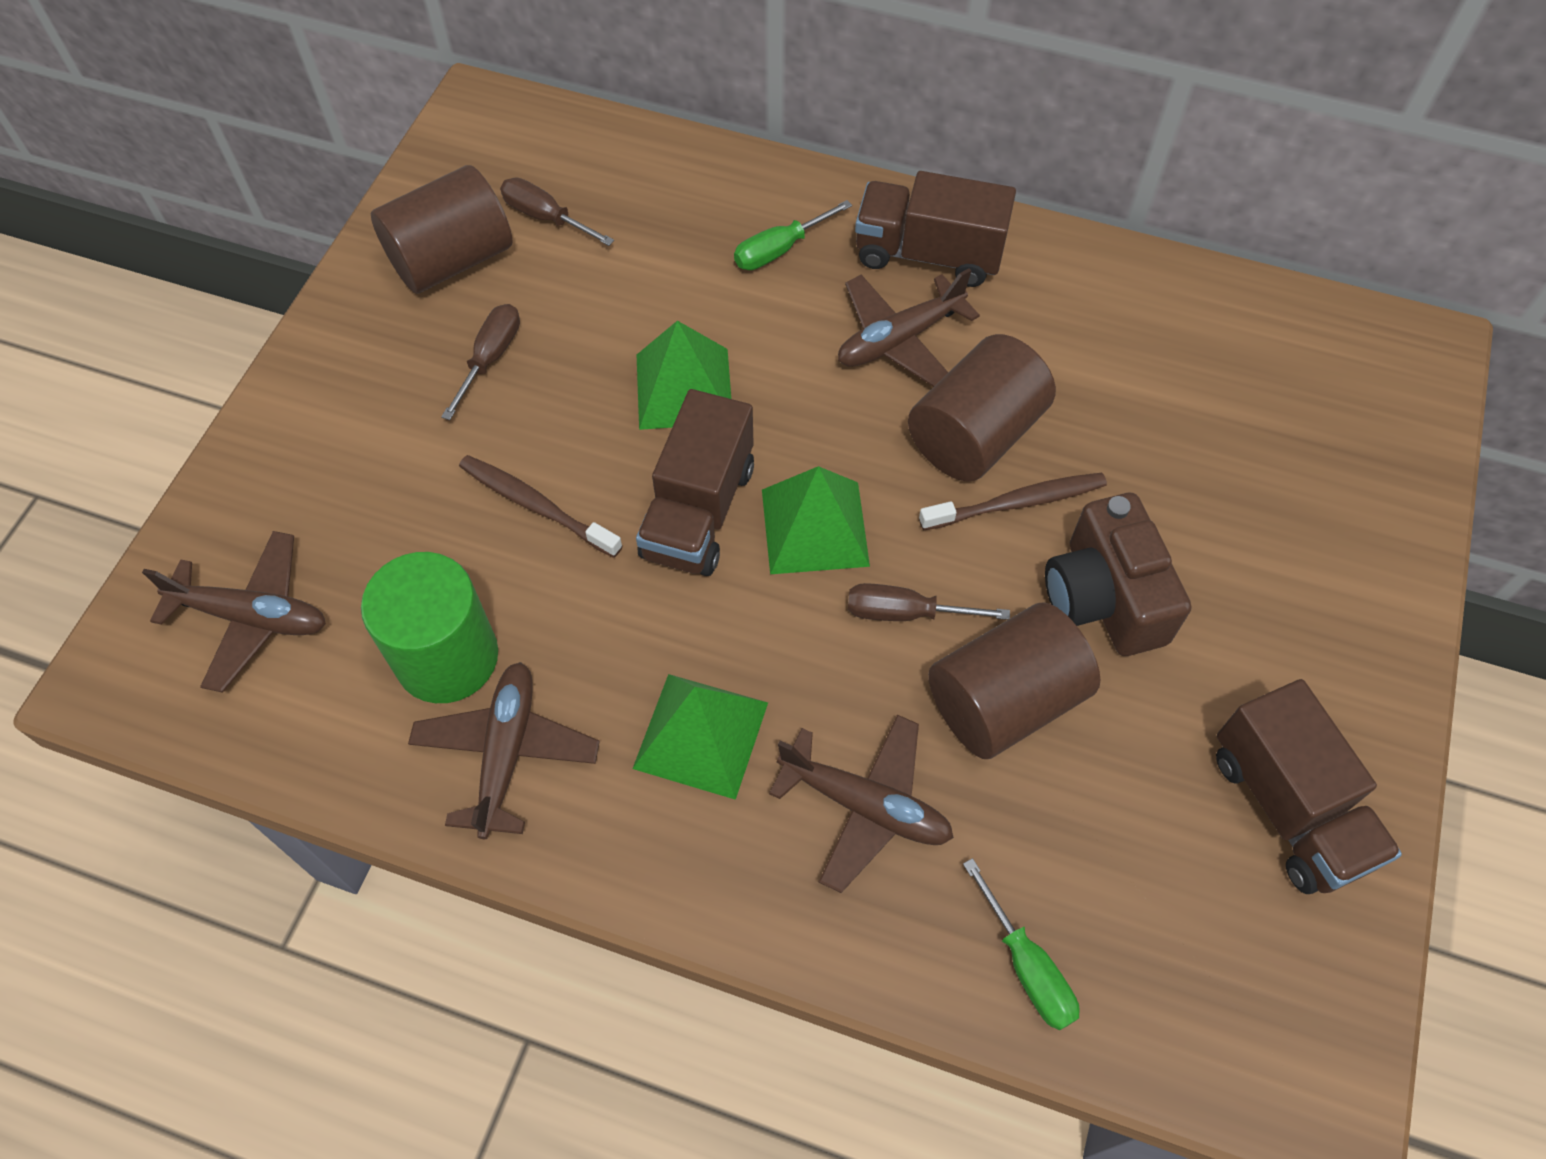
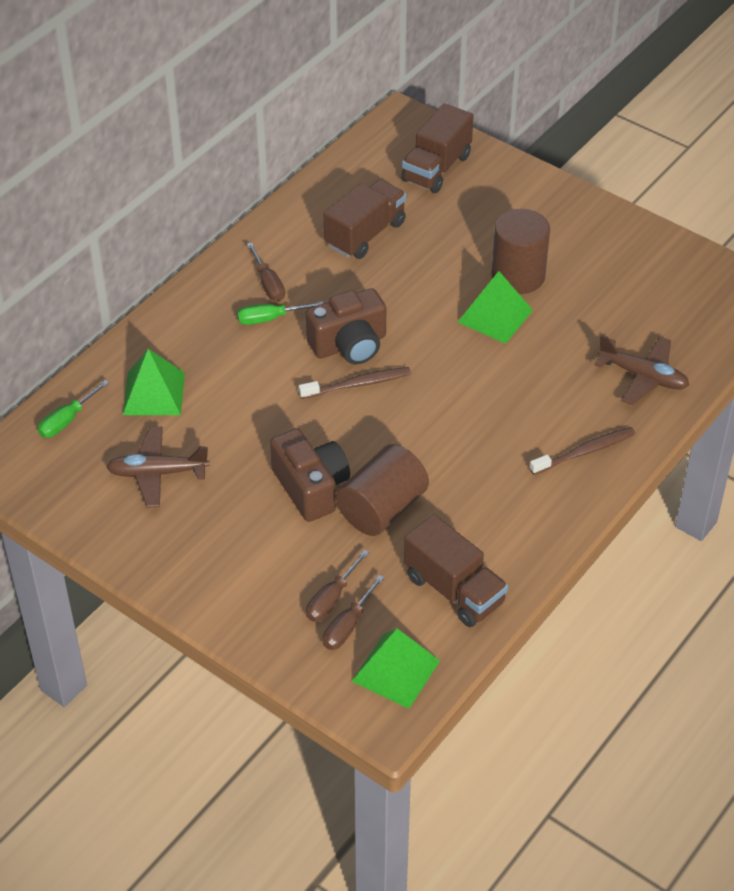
brown camera: 1 -> 2
brown cylinder: 3 -> 2
brown plane: 4 -> 2
green cylinder: 1 -> 0

